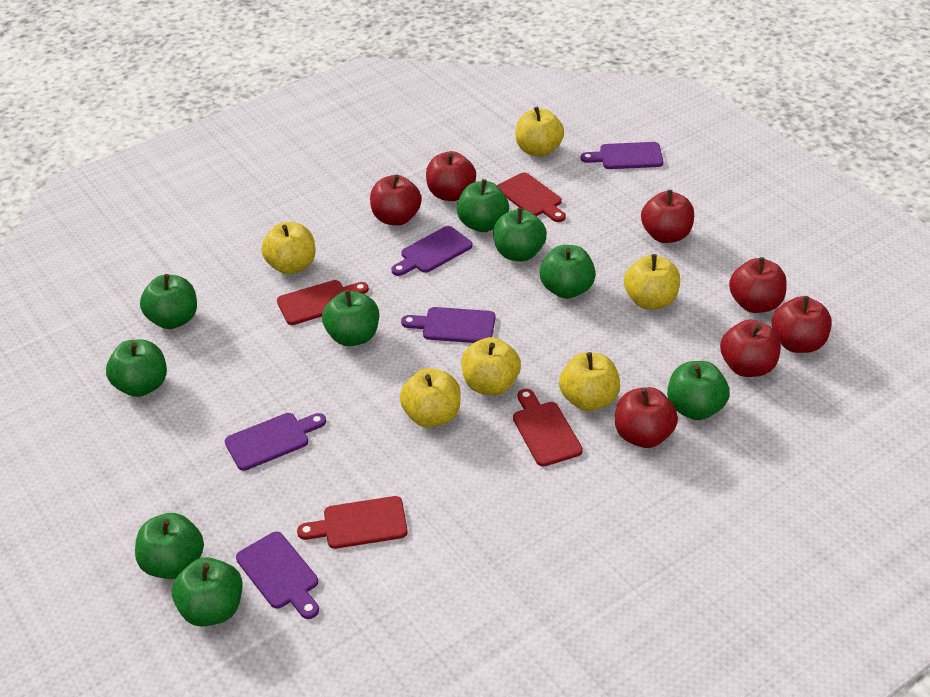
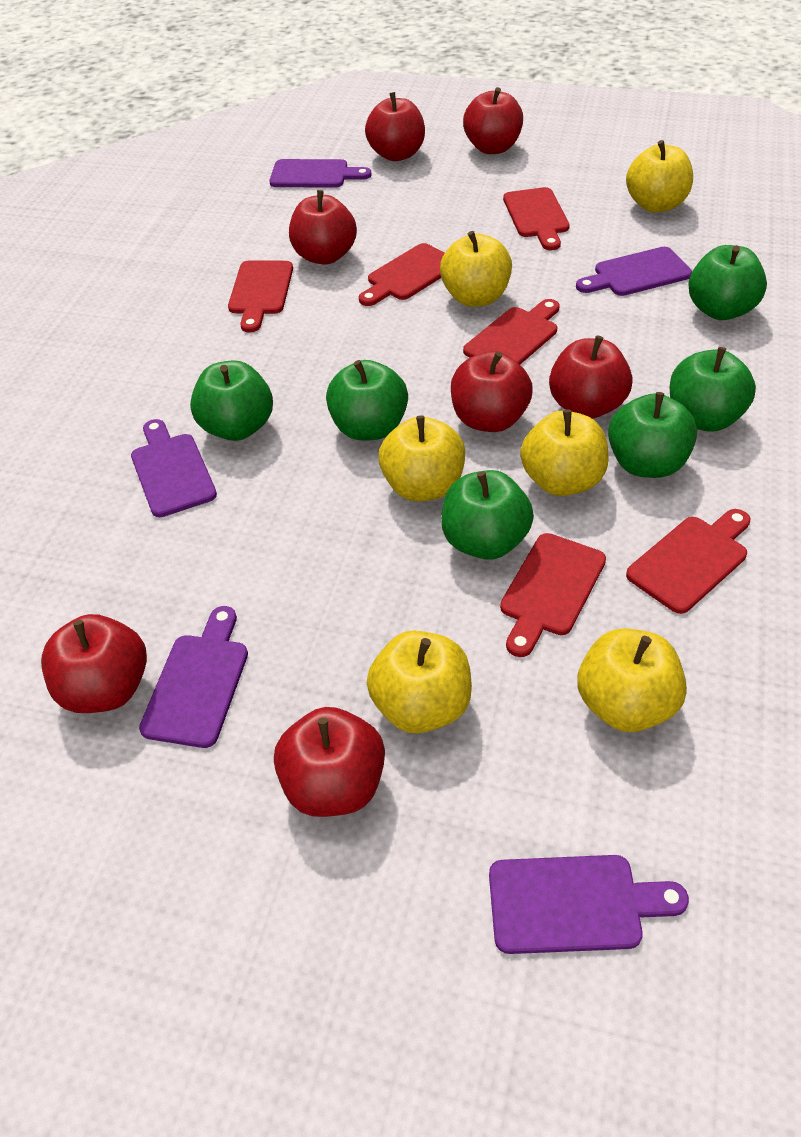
green apple: 9 -> 6
red cutting board: 4 -> 6

